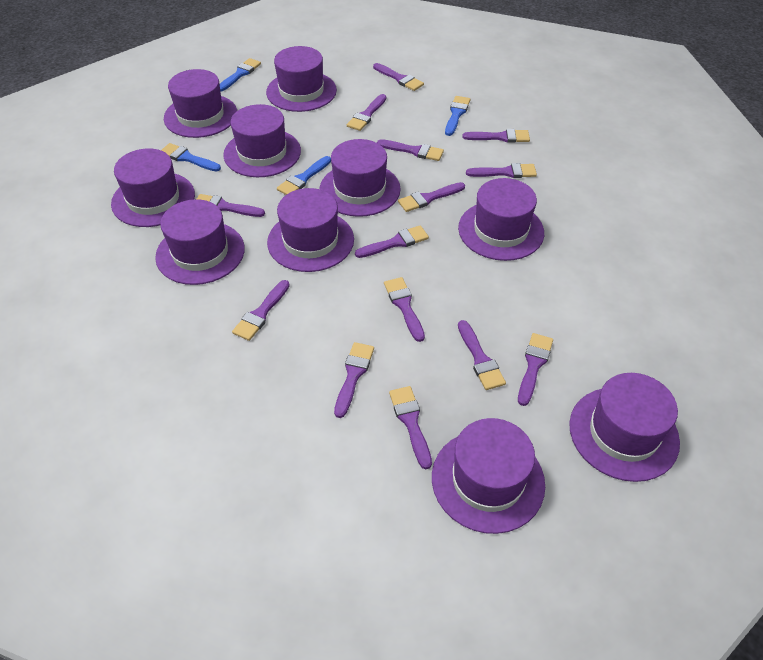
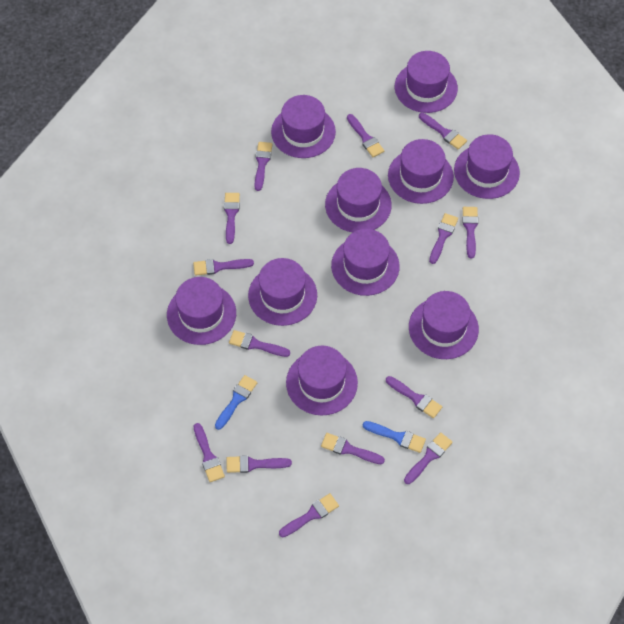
blue brush: 4 -> 2

